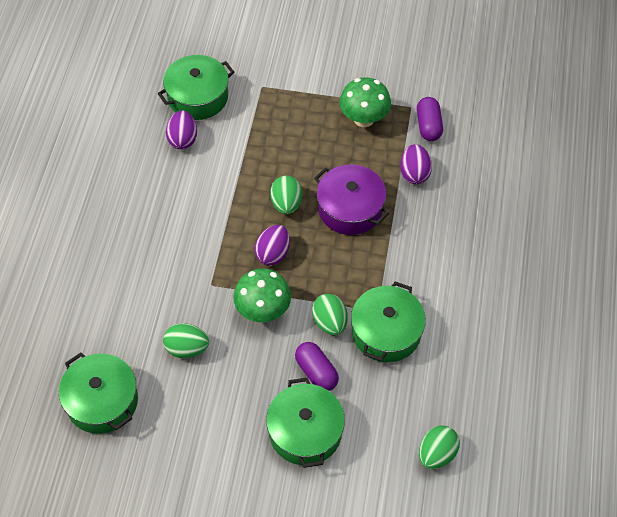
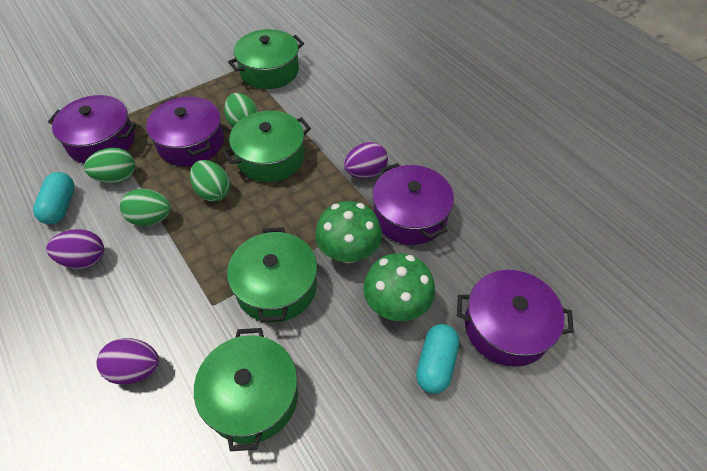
purple capsule: 2 -> 0
purple pot: 1 -> 4
turquoise capsule: 0 -> 2

